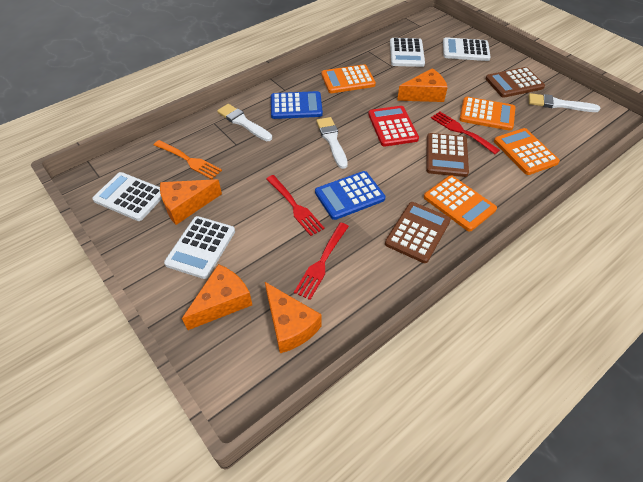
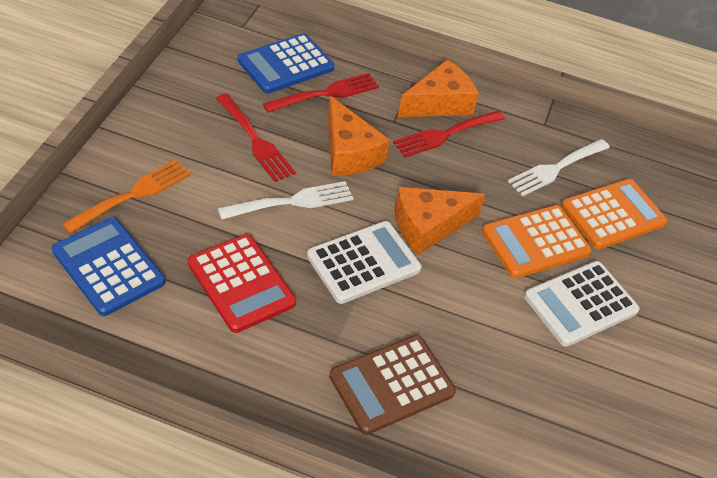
brown calculator: 3 -> 1
orange calculator: 4 -> 2
orange cheese: 4 -> 3
white brush: 3 -> 0
white calculator: 4 -> 2
white fork: 0 -> 2

